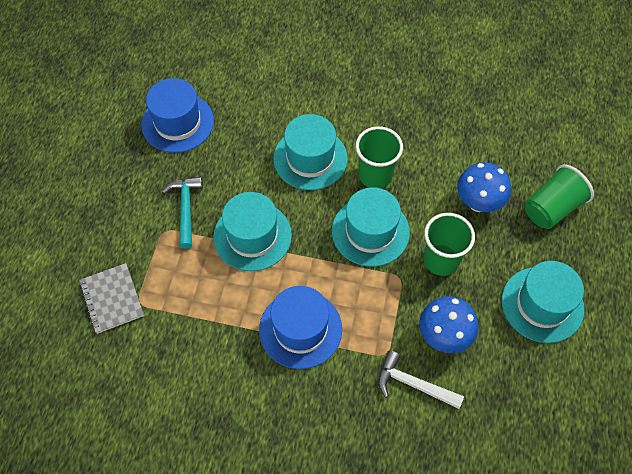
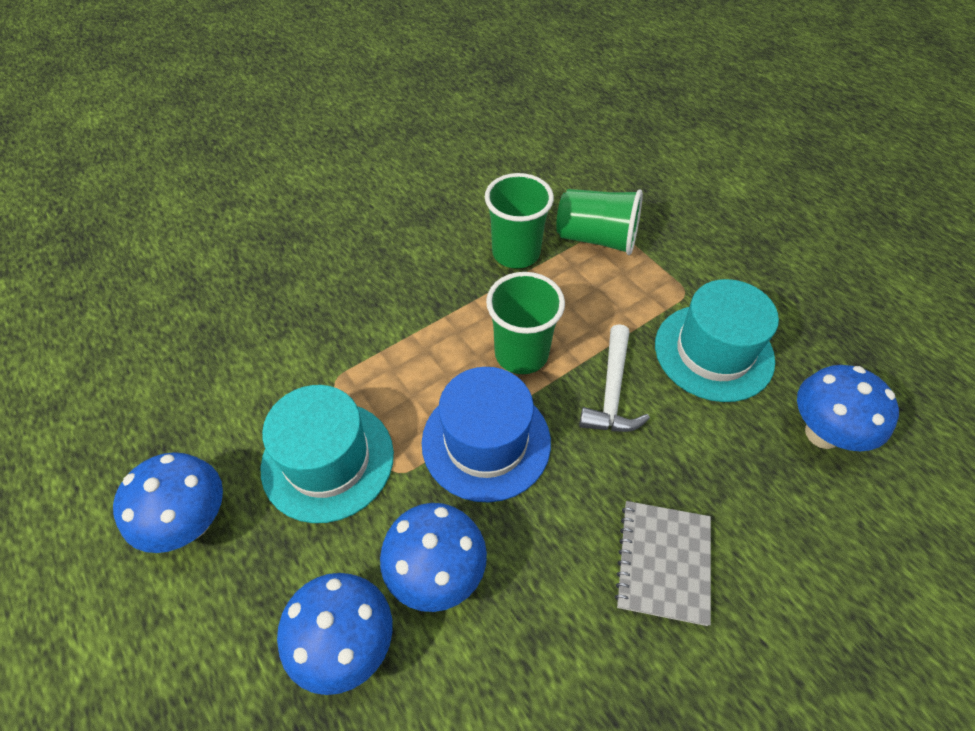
blue hat: 2 -> 1
blue mushroom: 2 -> 4
turquoise hammer: 1 -> 0
turquoise hat: 4 -> 2

